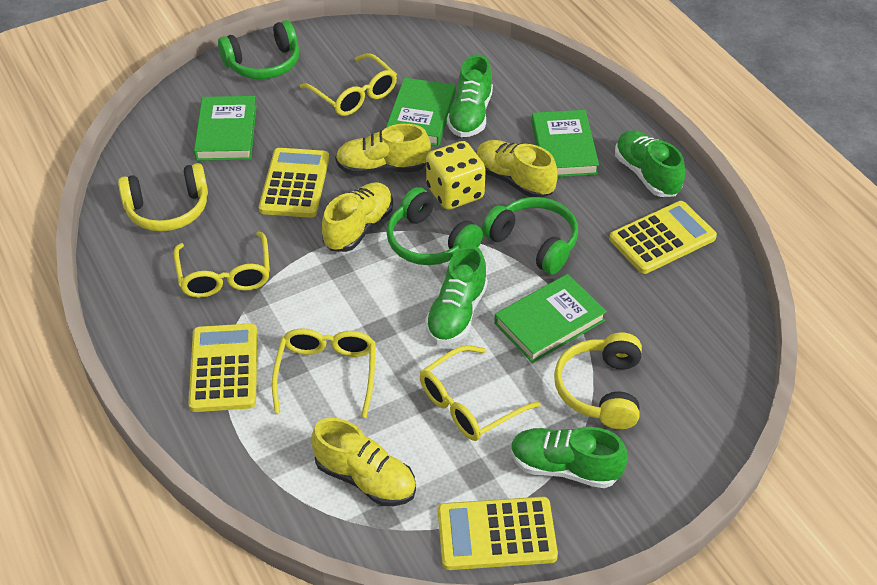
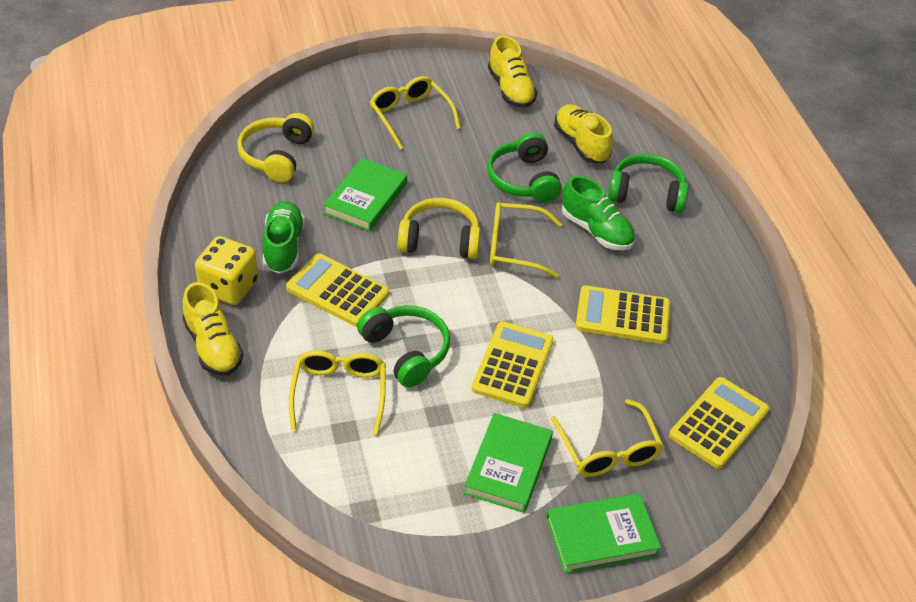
green book: 4 -> 3
green shoe: 4 -> 2
yellow shoe: 4 -> 3

